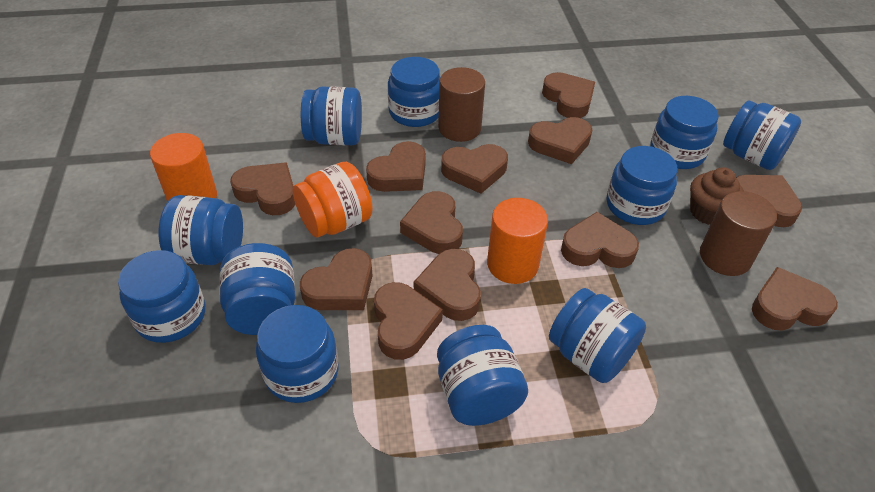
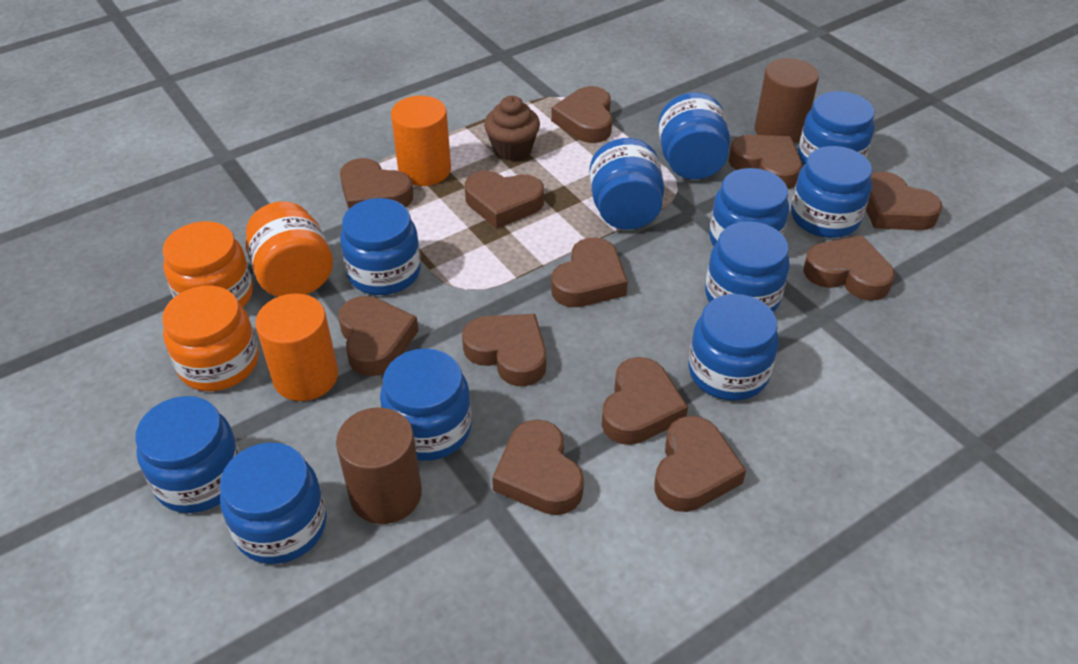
orange jar: 1 -> 3

